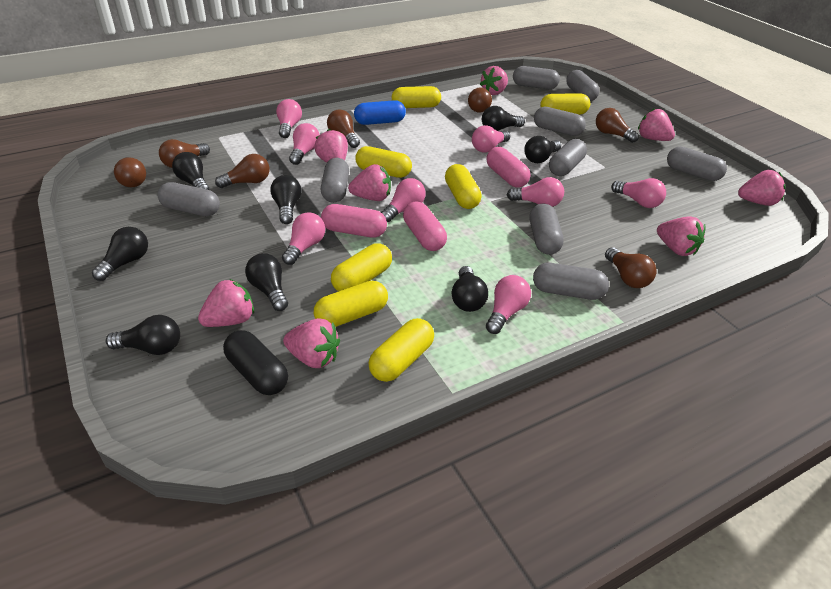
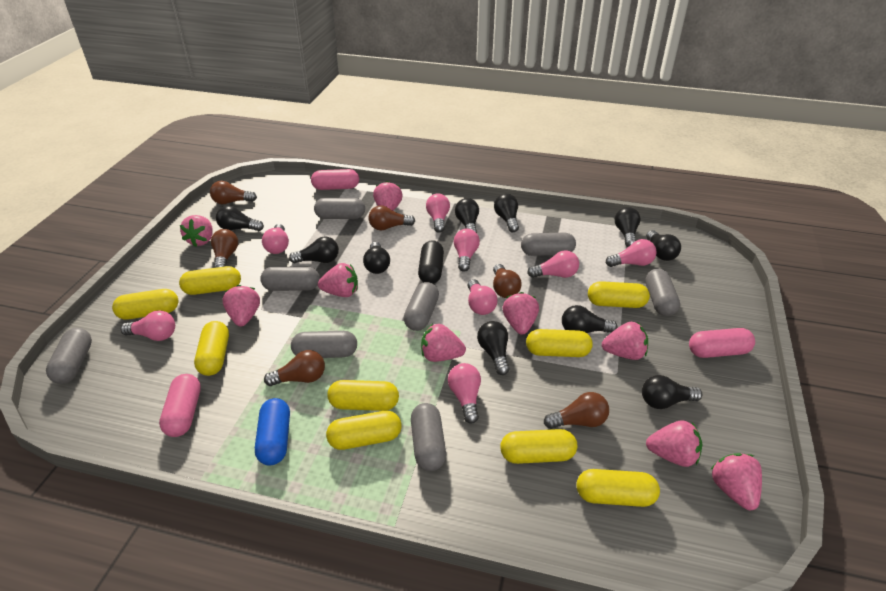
black light bulb: 8 -> 10
brown light bulb: 7 -> 6
grey capsule: 9 -> 8
pink strawberry: 8 -> 9
yellow capsule: 7 -> 9

